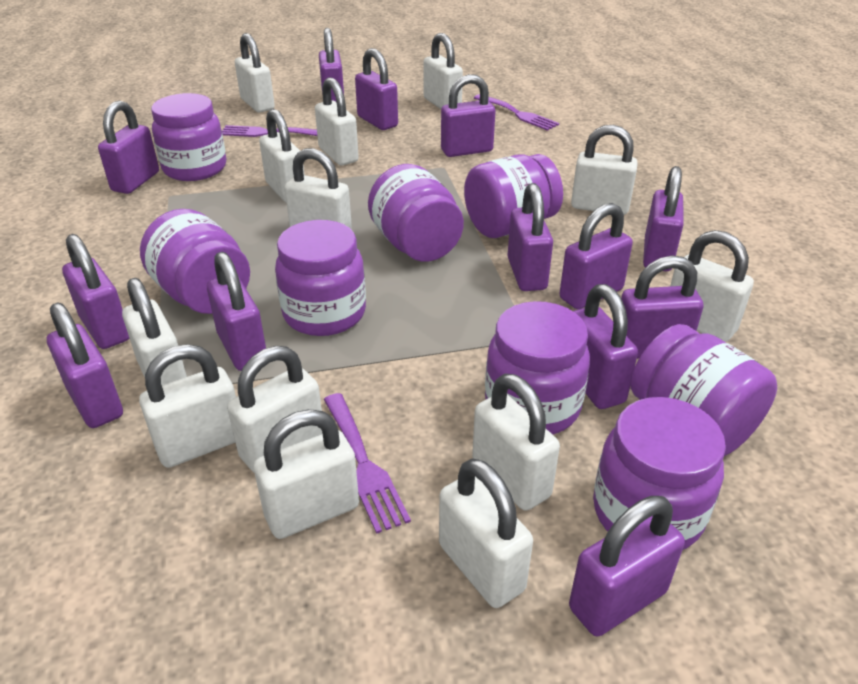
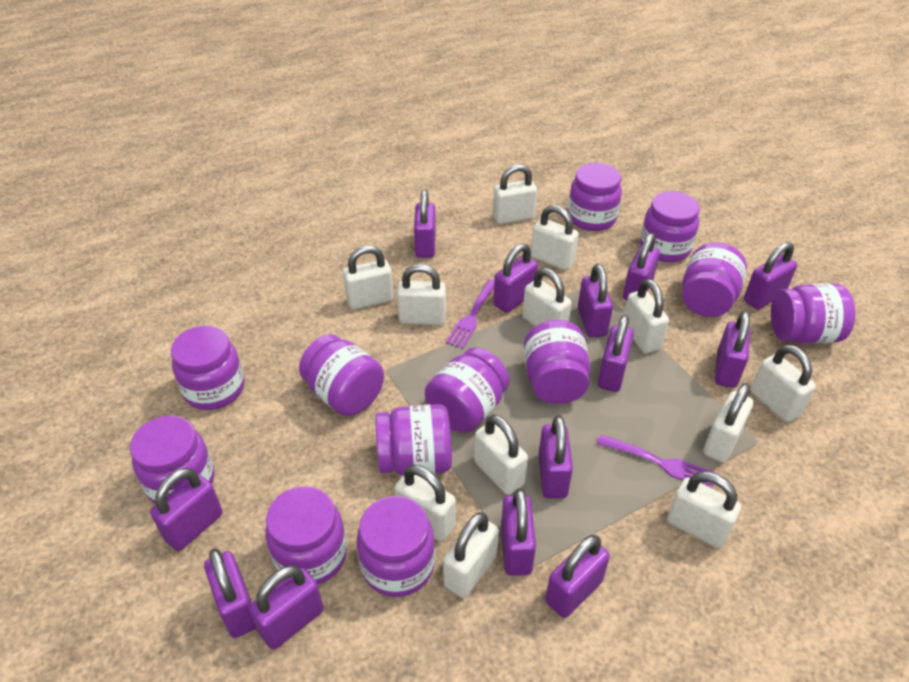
purple fork: 3 -> 2
purple jar: 8 -> 12
white padlock: 13 -> 12

